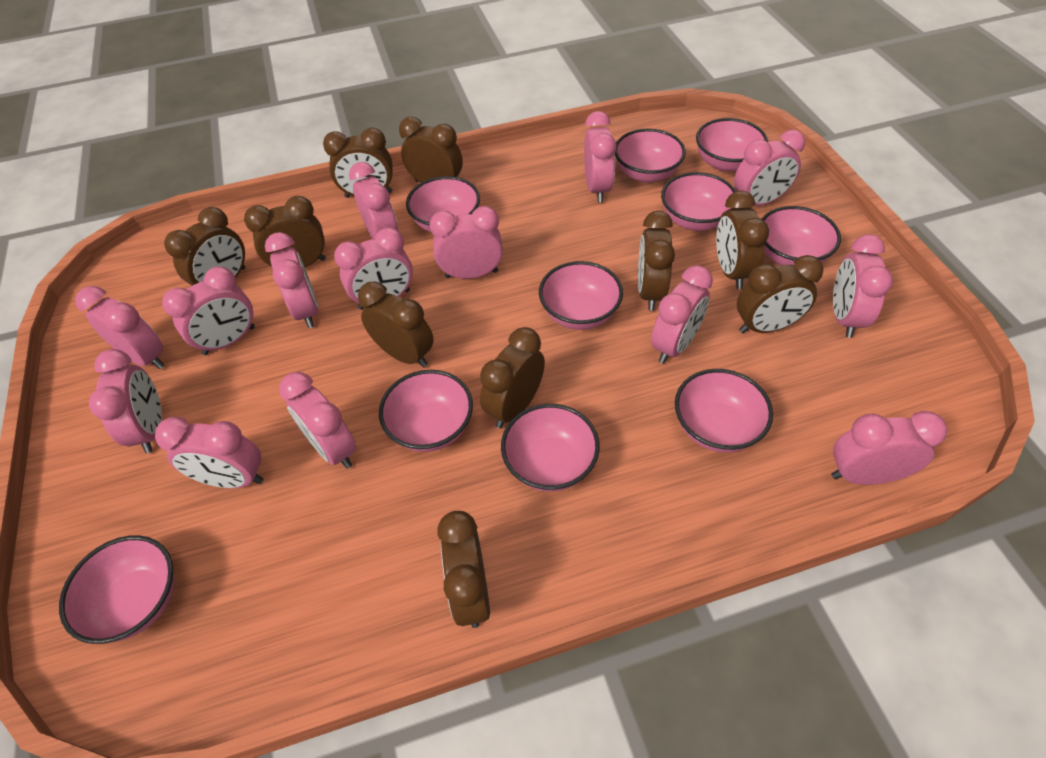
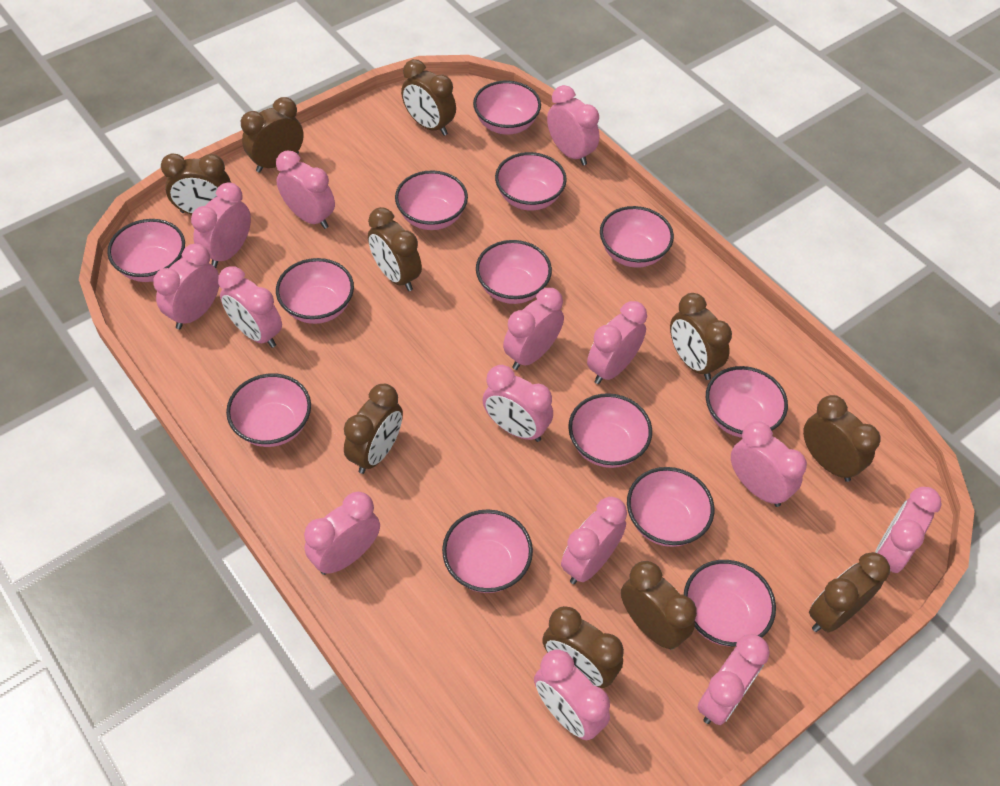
pink bowl: 10 -> 13

